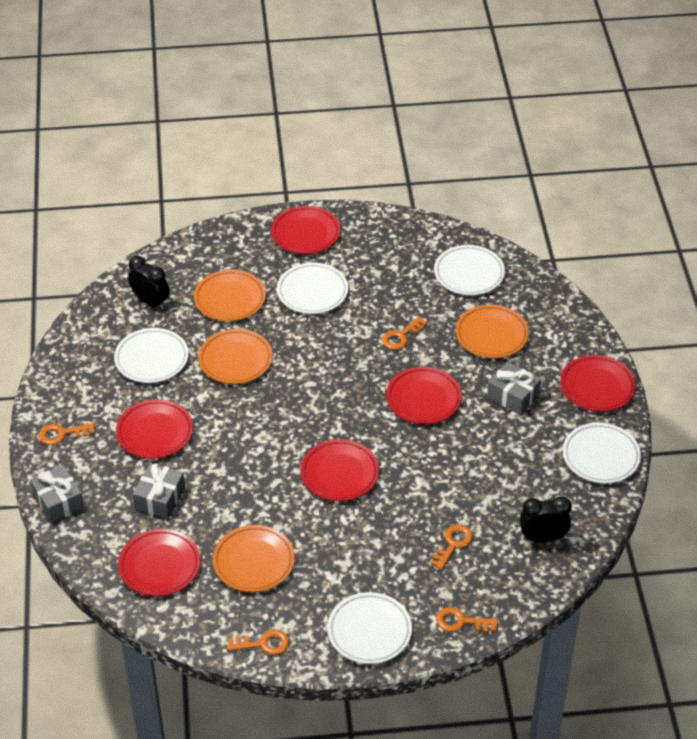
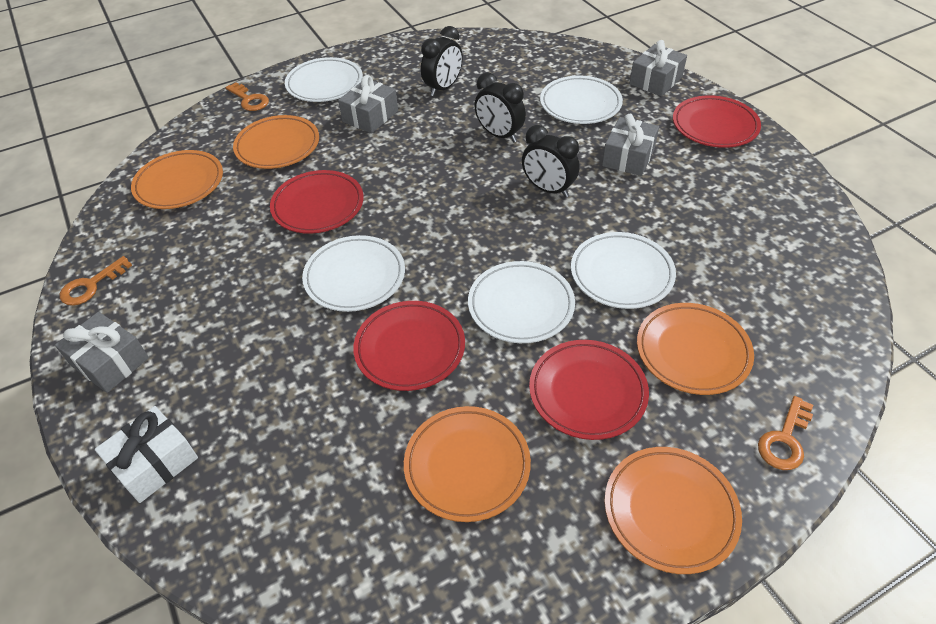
black clock: 2 -> 3
grey gift: 3 -> 4
orange key: 5 -> 3
orange plate: 4 -> 5
red plate: 6 -> 4
white gift: 0 -> 1

